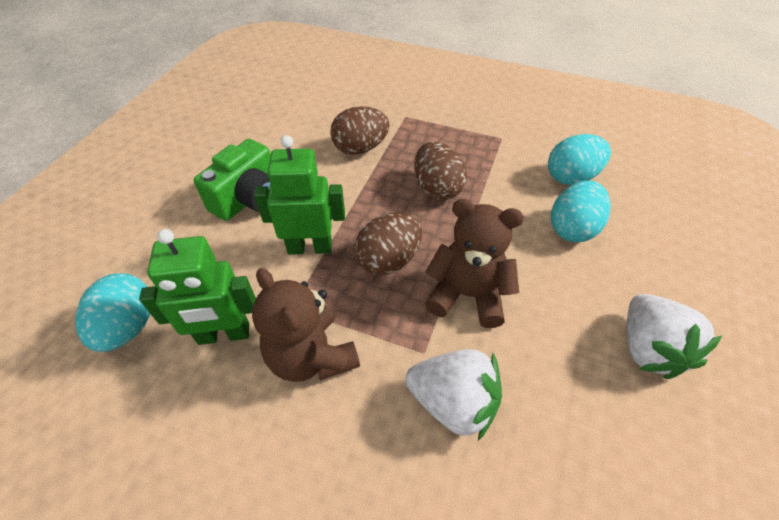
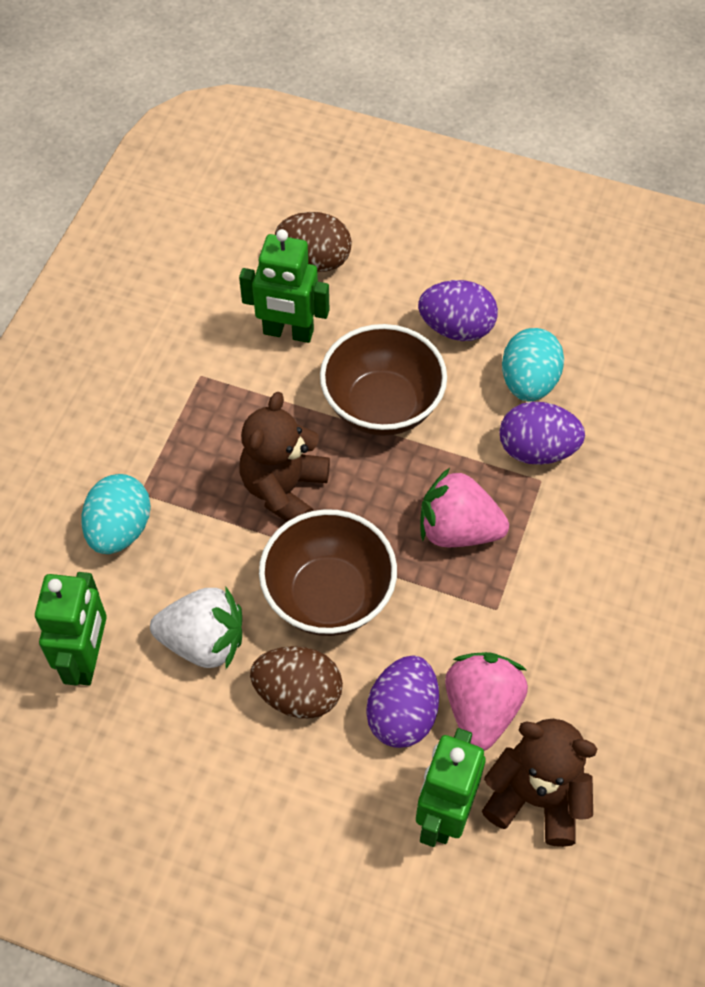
brown bowl: 0 -> 2
brown egg: 3 -> 2
green camera: 1 -> 0
green robot: 2 -> 3
pink strawberry: 0 -> 2
purple egg: 0 -> 3
turquoise egg: 3 -> 2
white strawberry: 2 -> 1

